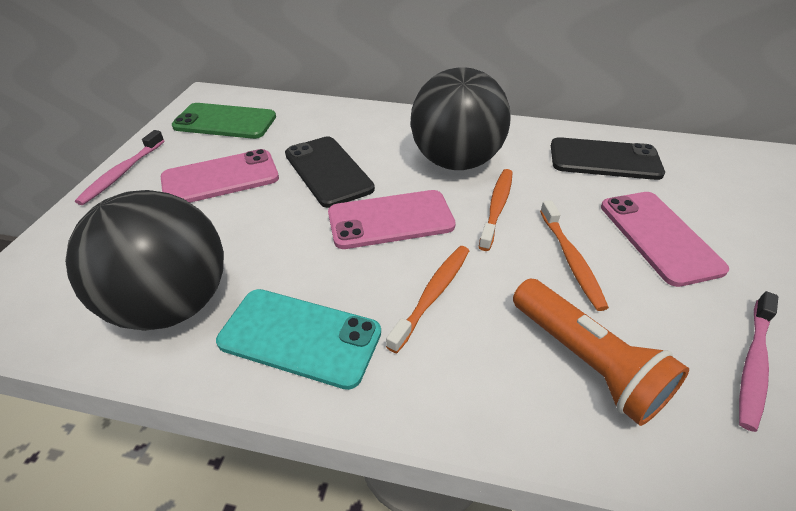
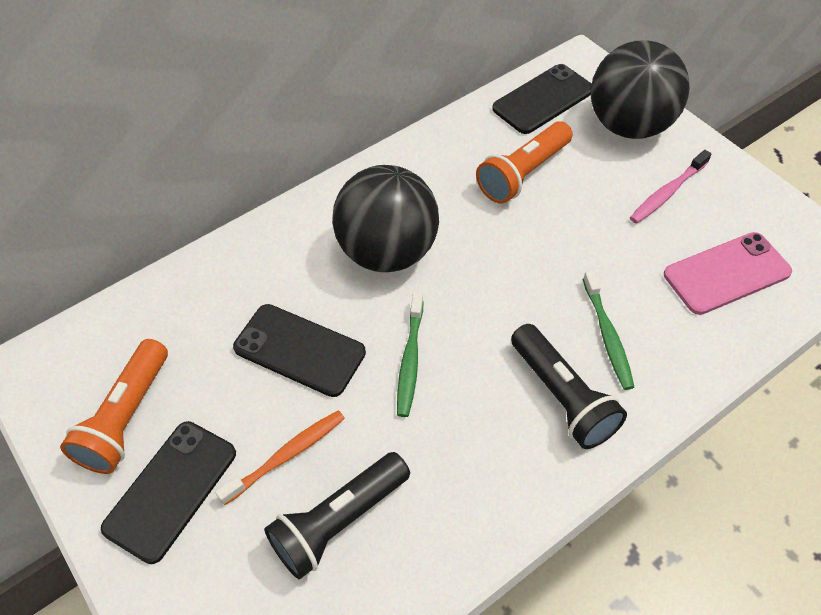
black flashlight: 0 -> 2
black phone: 2 -> 3
green phone: 1 -> 0
green toothbrush: 0 -> 2
orange flashlight: 1 -> 2
orange toothbrush: 3 -> 1
pink phone: 3 -> 1
pink toothbrush: 2 -> 1
turquoise phone: 1 -> 0

